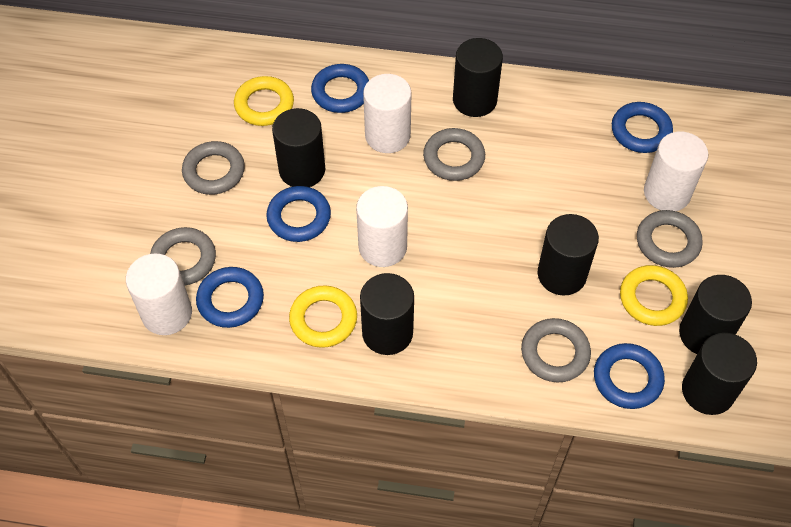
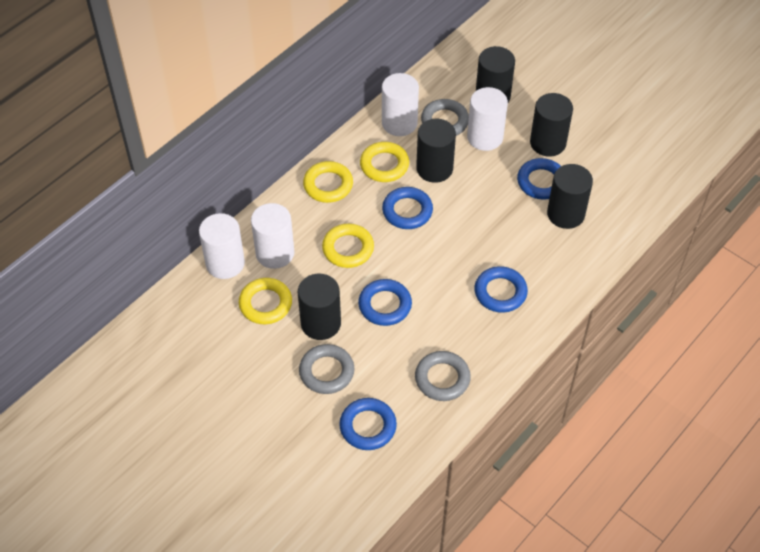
black cylinder: 6 -> 5
grey ring: 5 -> 3
yellow ring: 3 -> 4

